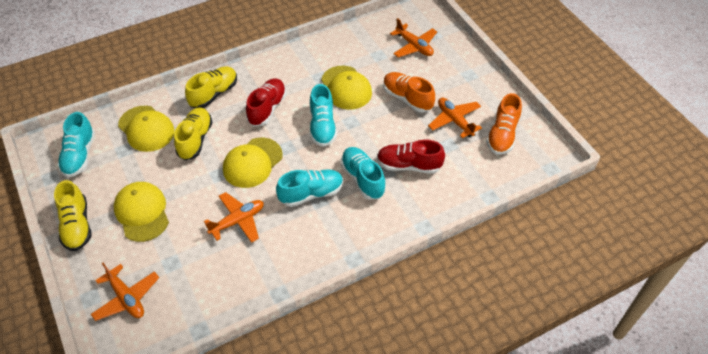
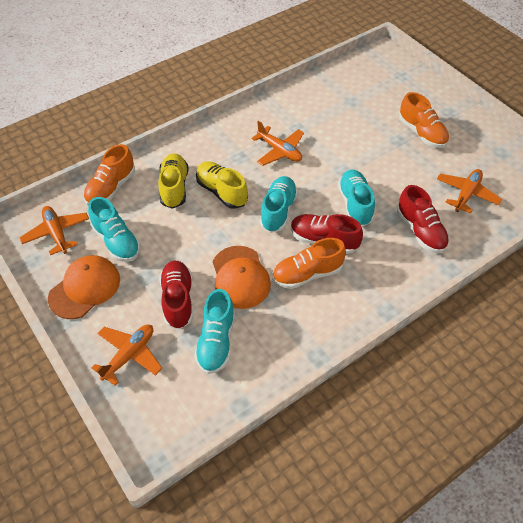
orange cap: 0 -> 2
orange shoe: 2 -> 3
red shoe: 2 -> 3
yellow cap: 4 -> 0
yellow shoe: 3 -> 2

